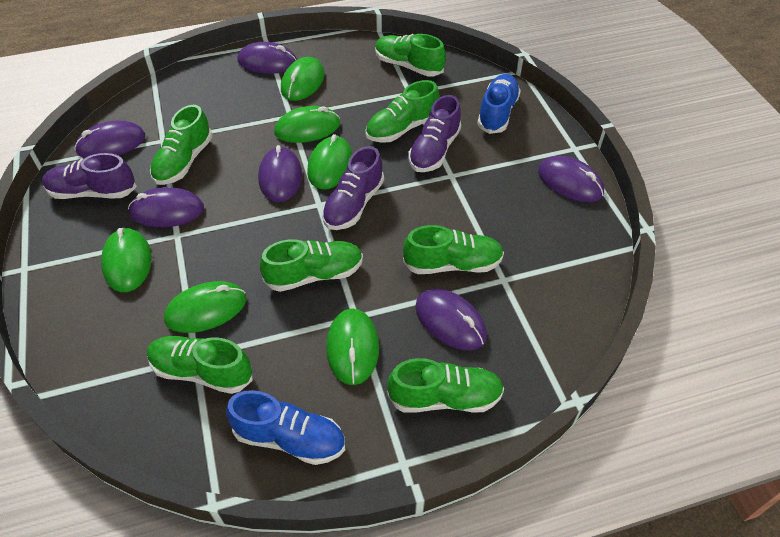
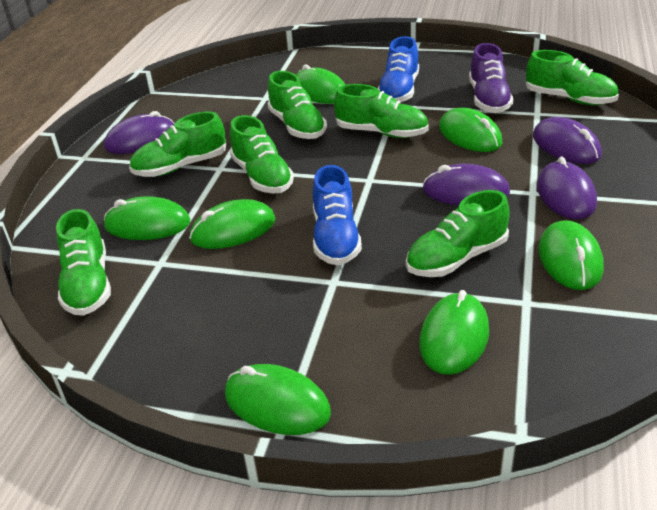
green mouse: 6 -> 7
purple mouse: 6 -> 4
purple shoe: 3 -> 1

